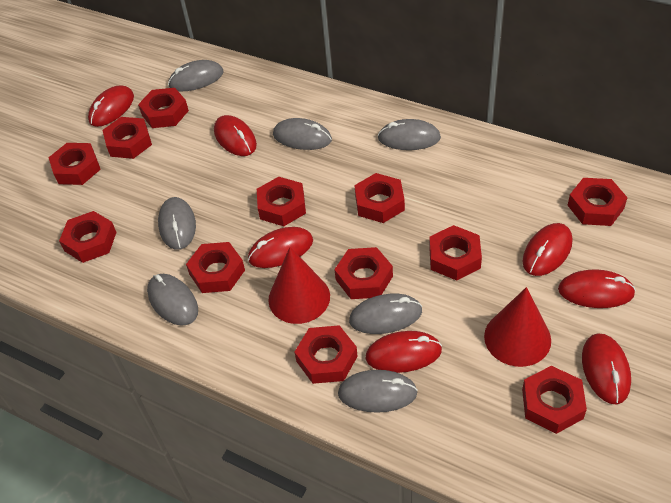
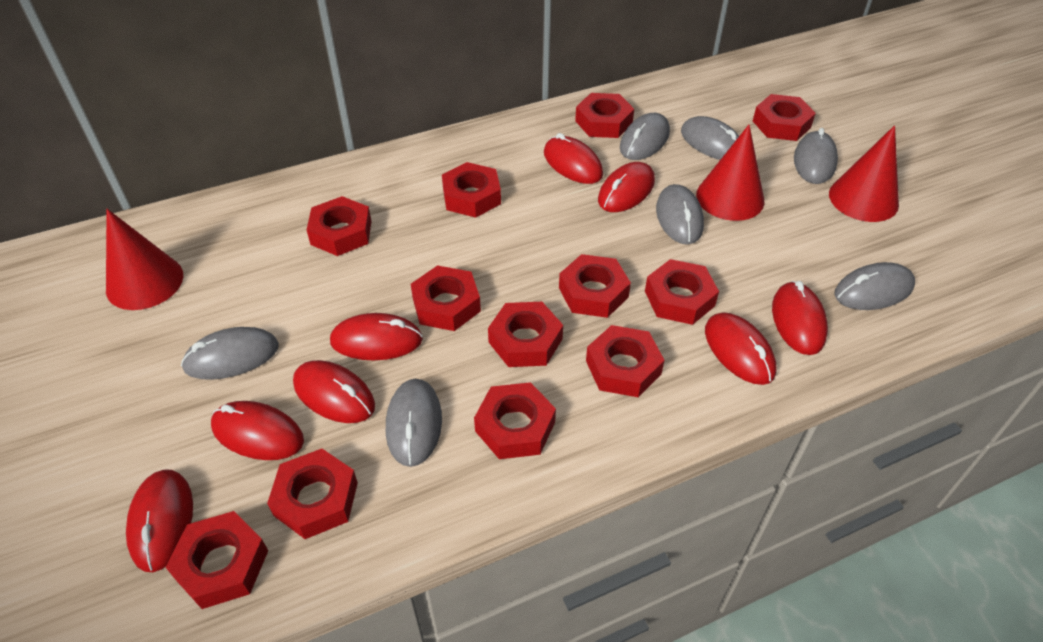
red cone: 2 -> 3
red mouse: 7 -> 8

